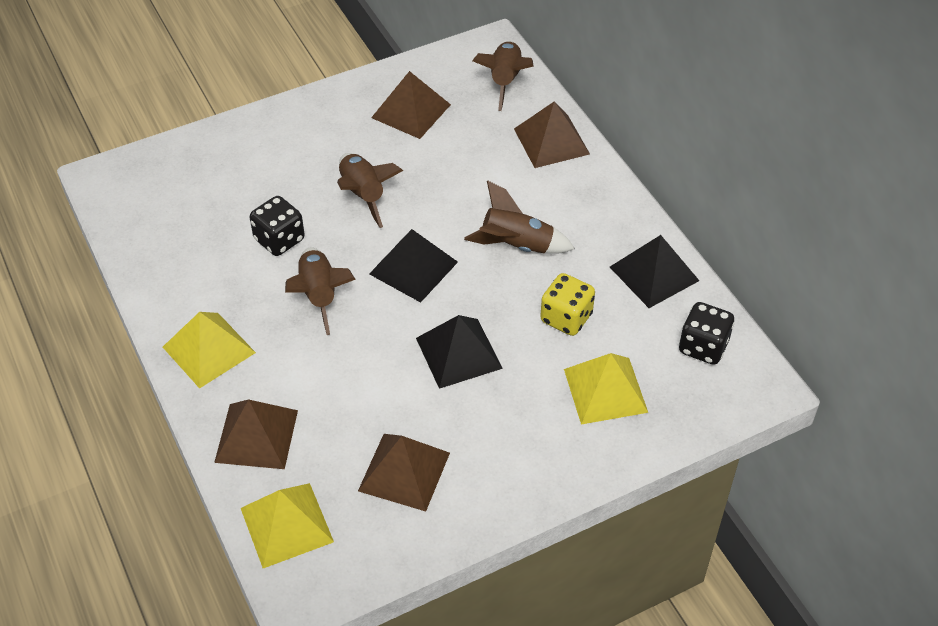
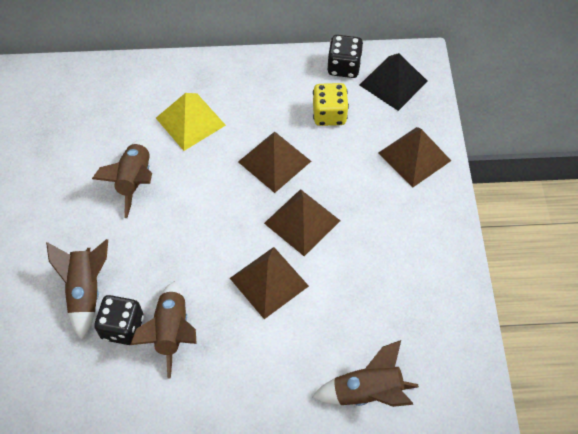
black pyramid: 3 -> 1
yellow pyramid: 3 -> 1

